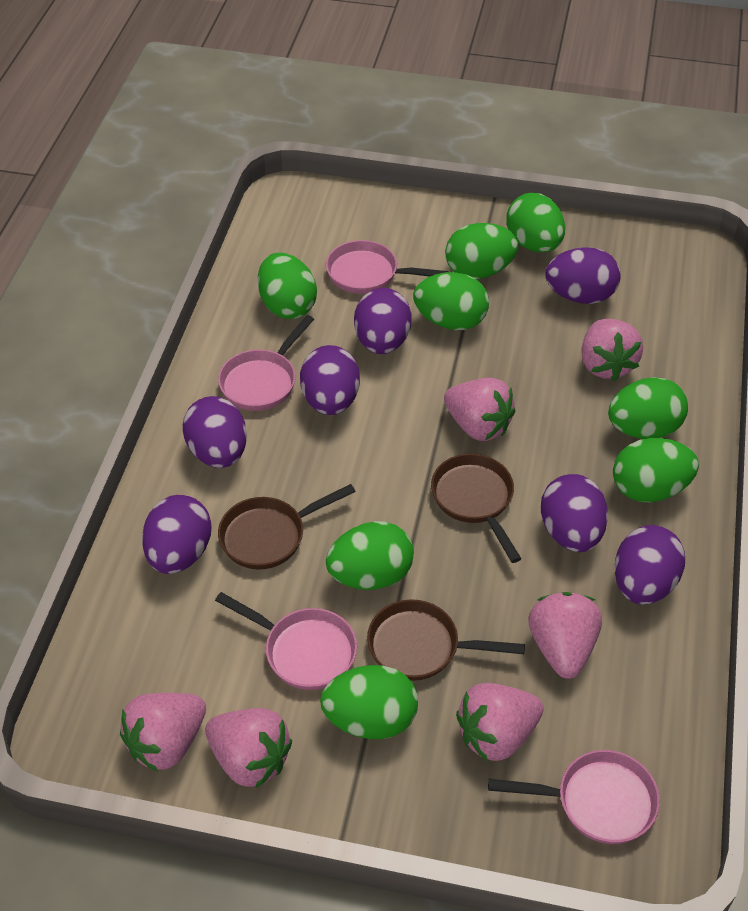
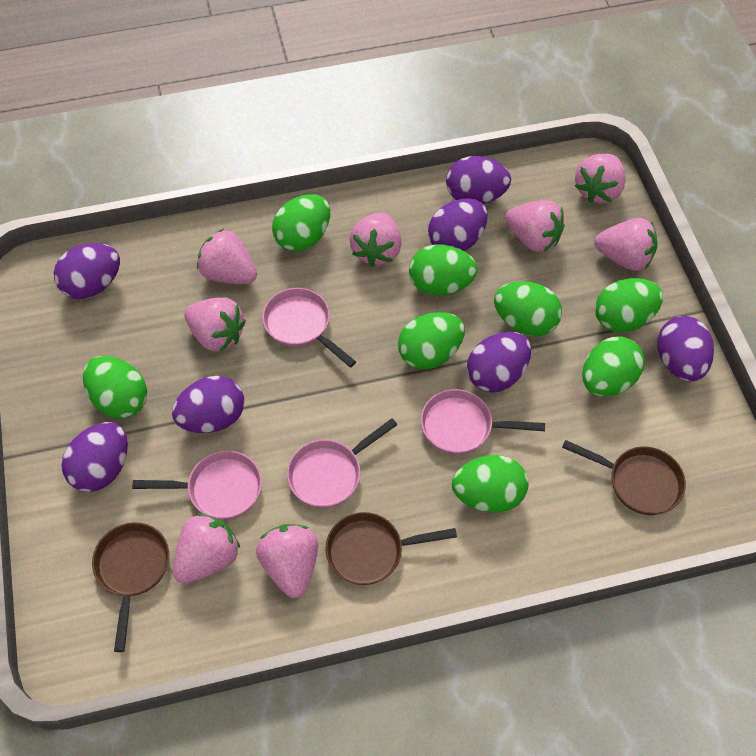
pink strawberry: 6 -> 8

